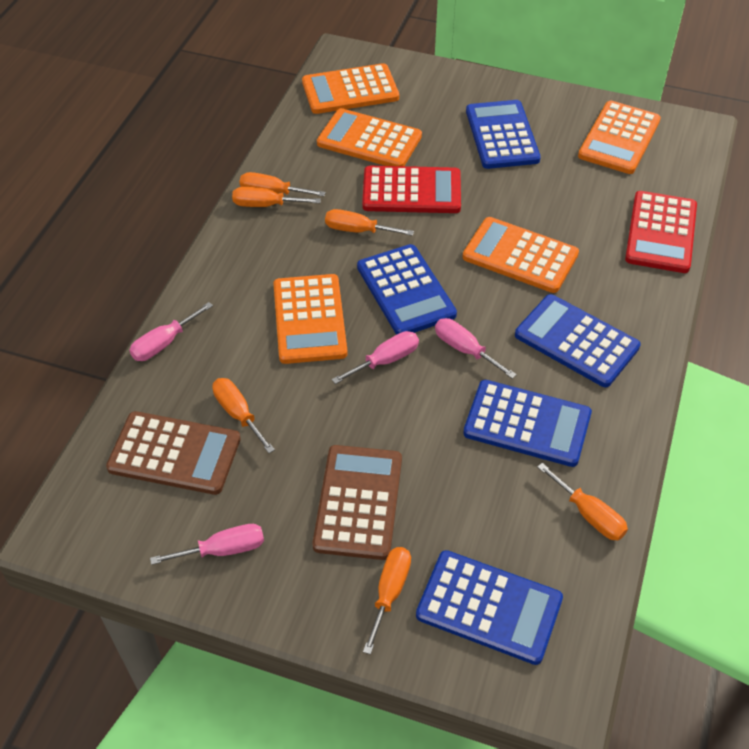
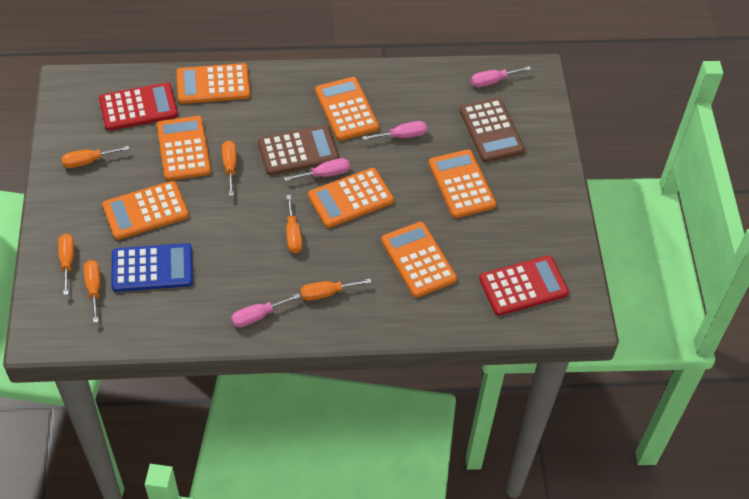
blue calculator: 5 -> 1
orange calculator: 5 -> 7

